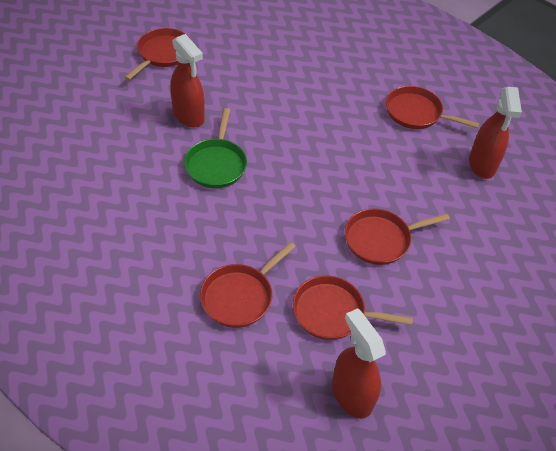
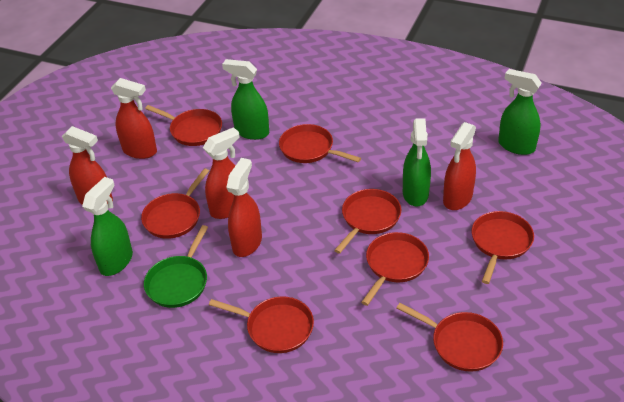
green spray bottle: 0 -> 4
red pan: 5 -> 8
red spray bottle: 3 -> 5

